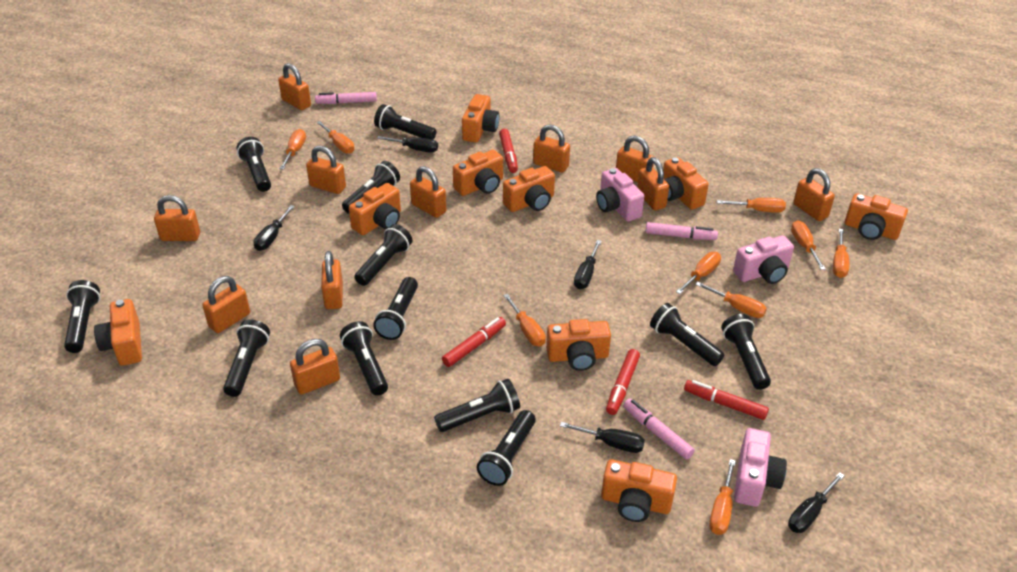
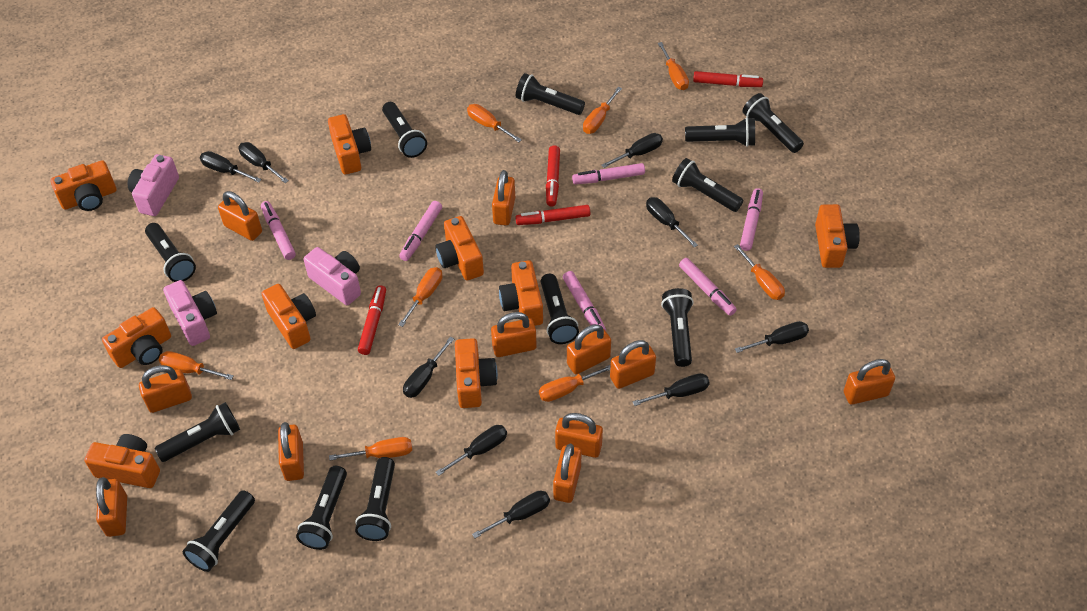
black screwdriver: 5 -> 9
orange screwdriver: 9 -> 8
pink marker: 3 -> 6

